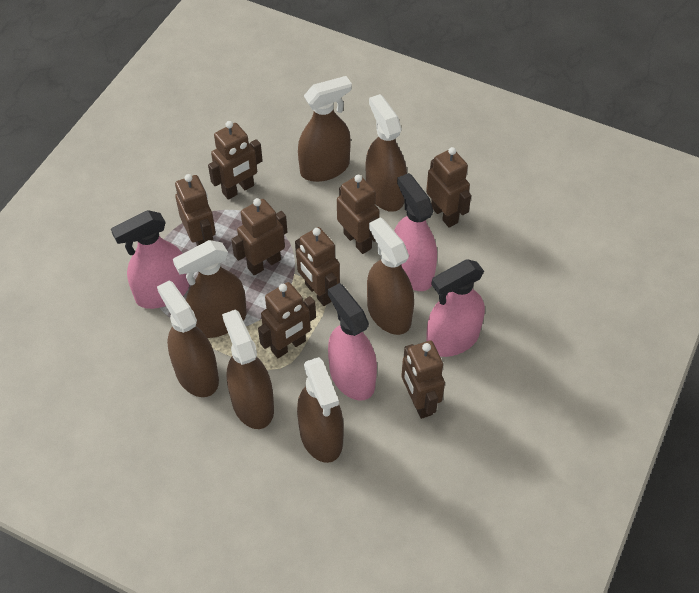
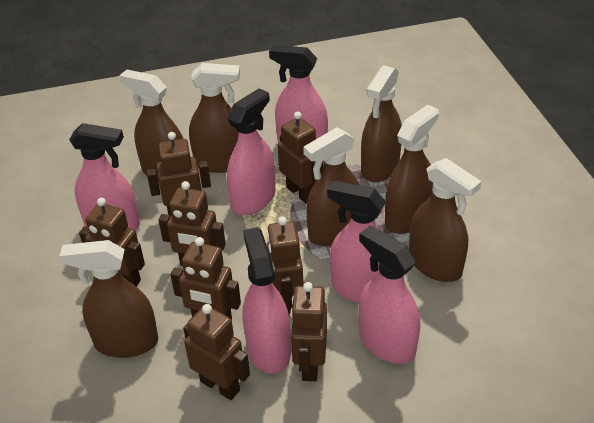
pink spray bottle: 4 -> 6

